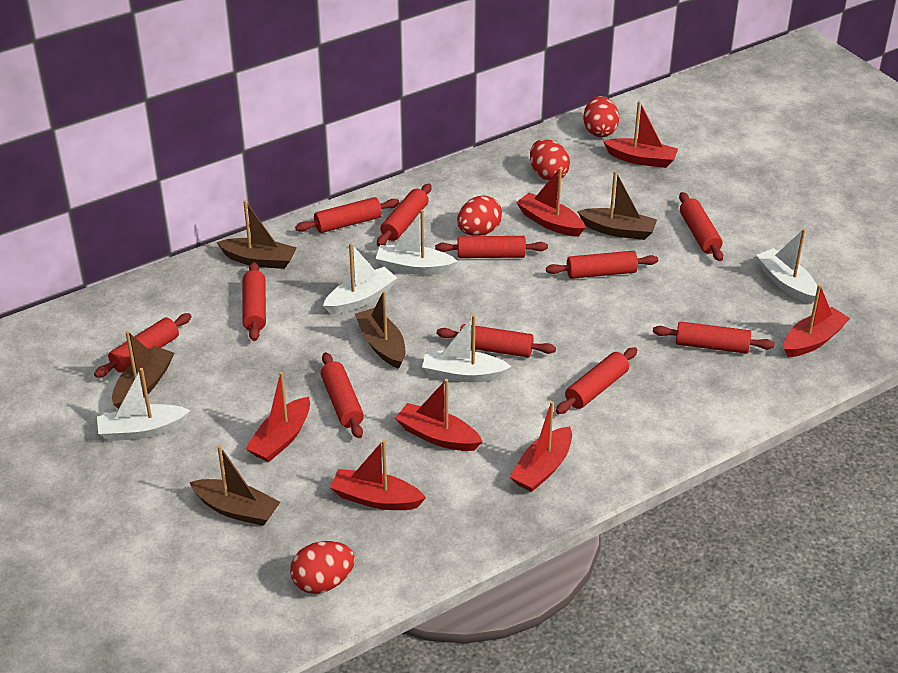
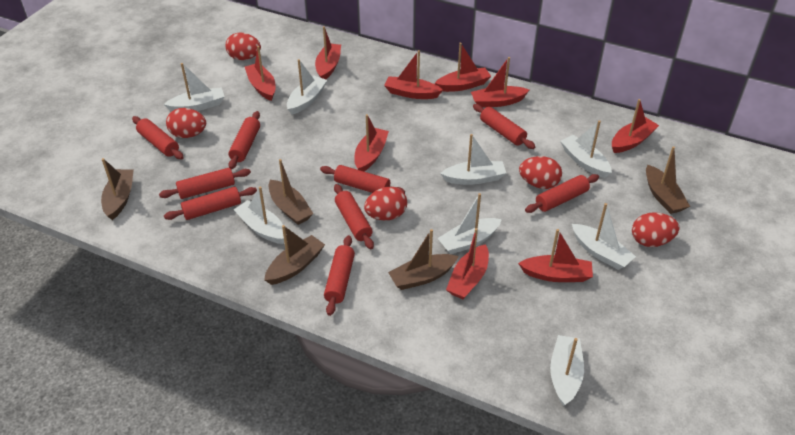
red boat: 7 -> 9
red egg: 4 -> 5
red rolling pin: 11 -> 9
white boat: 5 -> 8

